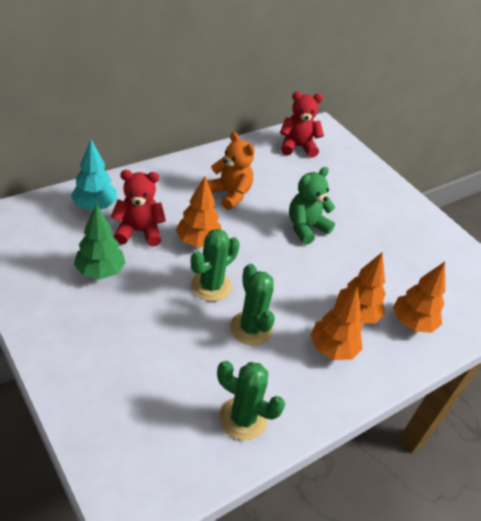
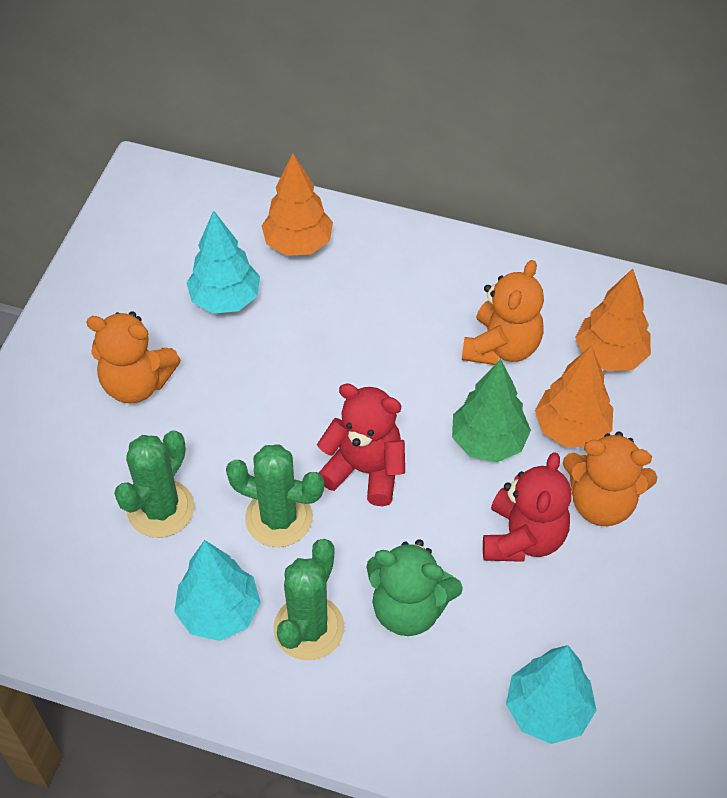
orange teddy bear: 1 -> 3
orange tree: 4 -> 3
turquoise tree: 1 -> 3

